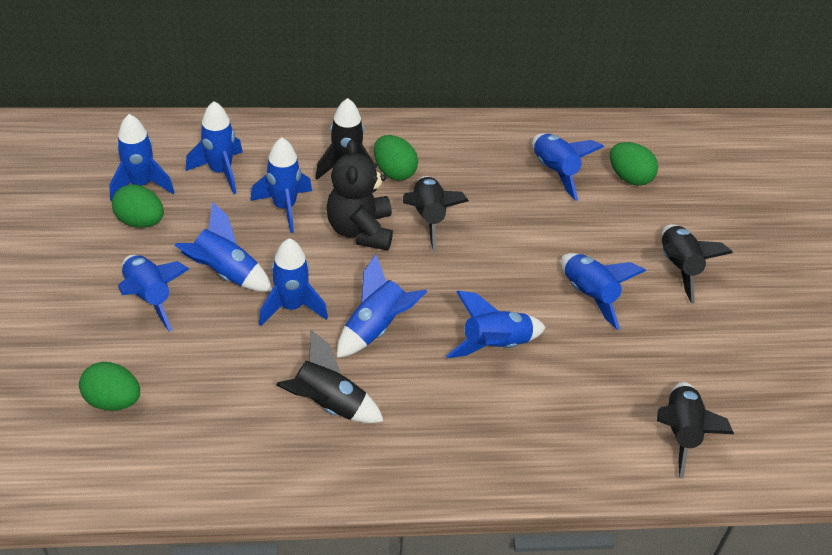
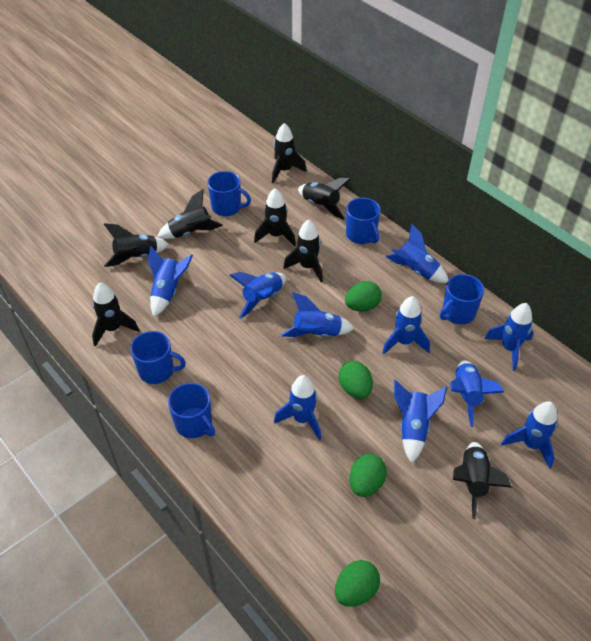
black rocket: 5 -> 8
black teddy bear: 1 -> 0
blue mug: 0 -> 5

